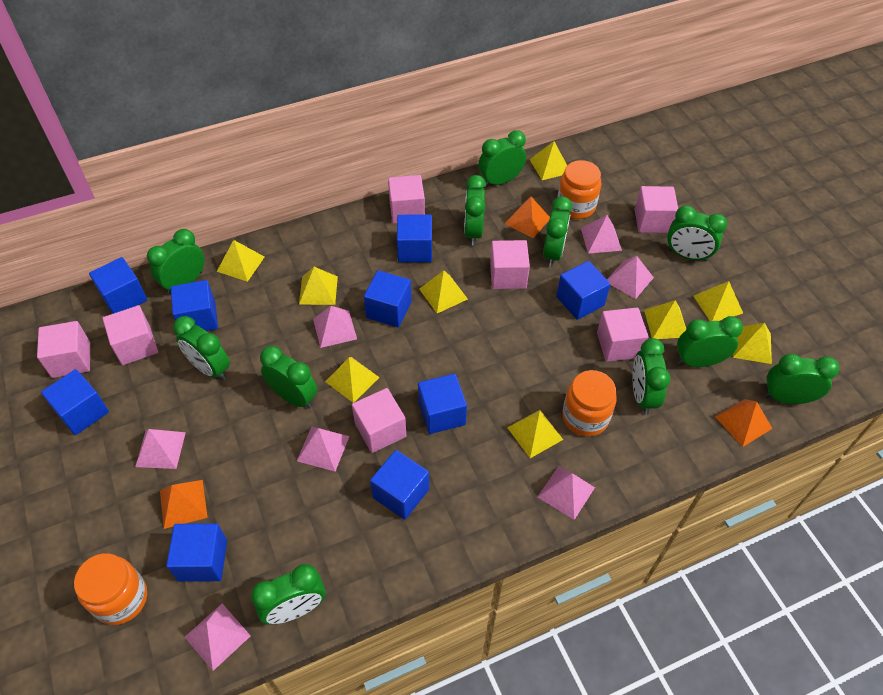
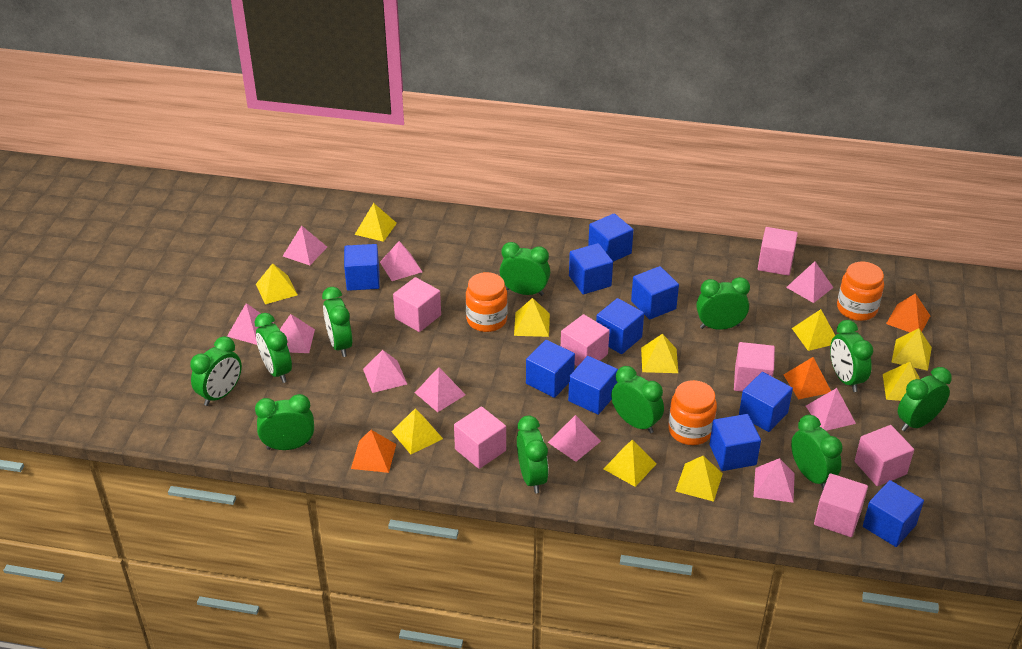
blue cube: 9 -> 10
pink pyramid: 7 -> 10
yellow pyramid: 9 -> 10

